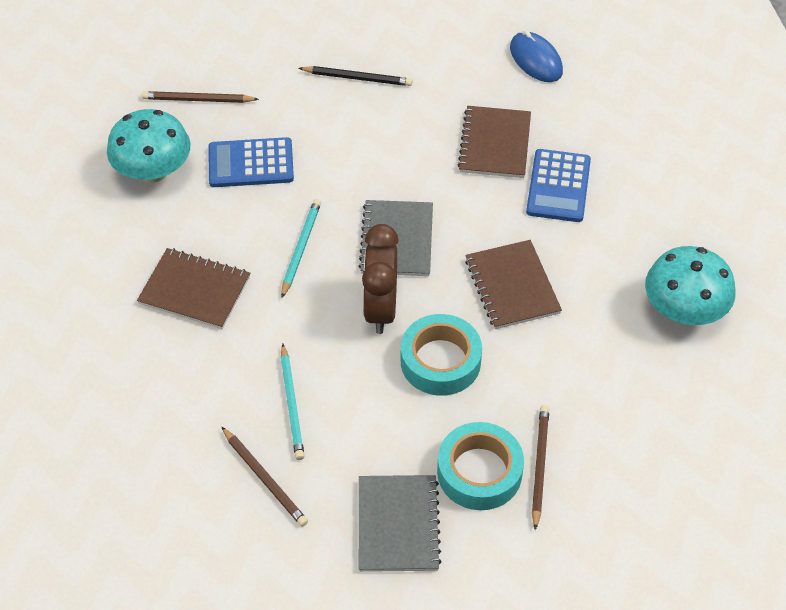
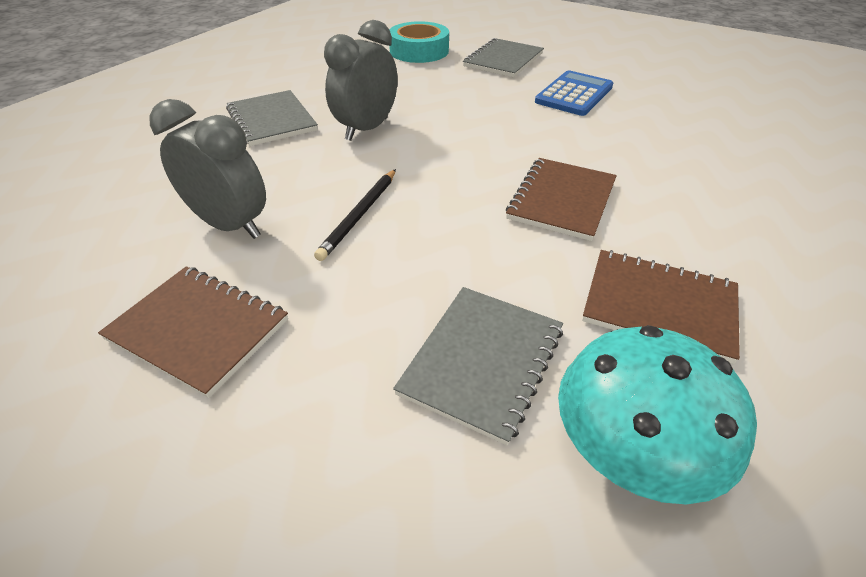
blue calculator: 2 -> 1
blue mouse: 1 -> 0
brown clock: 1 -> 0
brown pencil: 3 -> 0
grey clock: 0 -> 2
grey notebook: 2 -> 3
turquoise mushroom: 2 -> 1
turquoise pencil: 2 -> 0
turquoise tape: 2 -> 1

